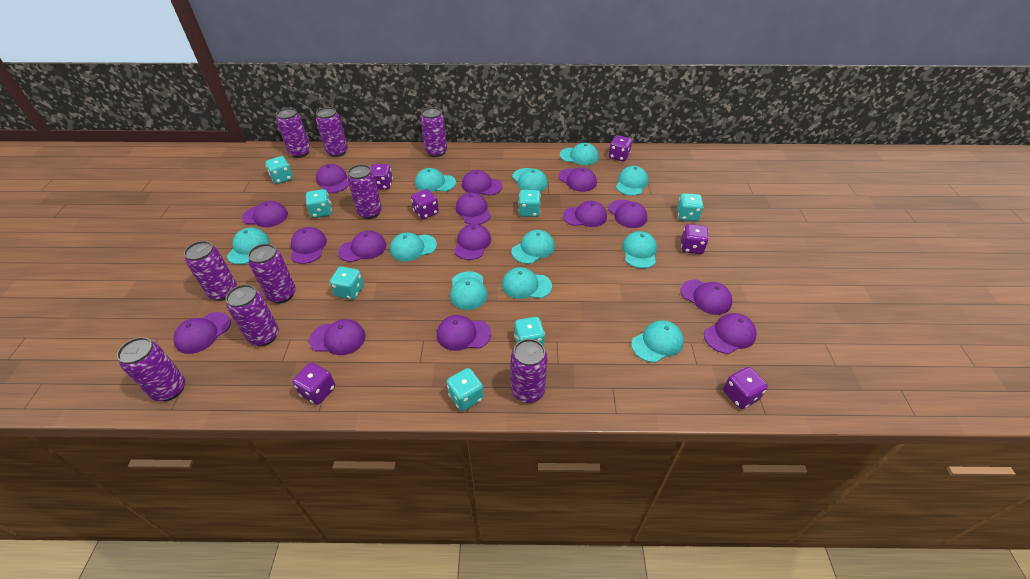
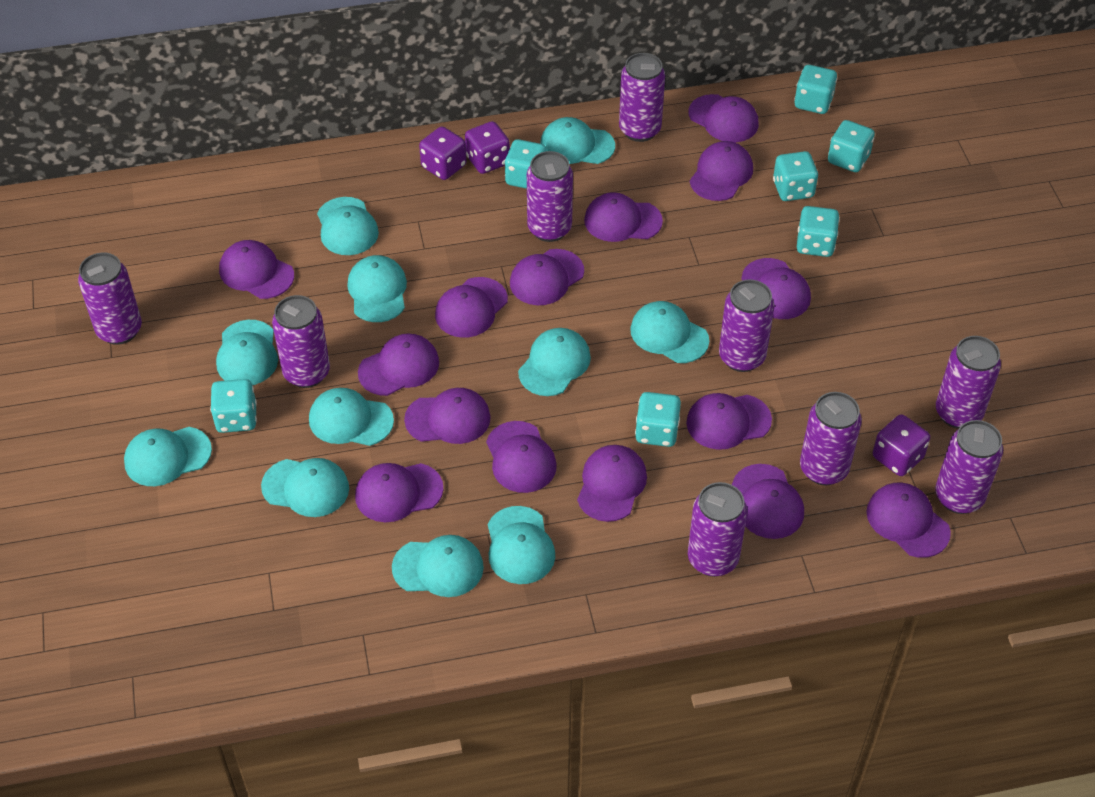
purple dice: 6 -> 3

